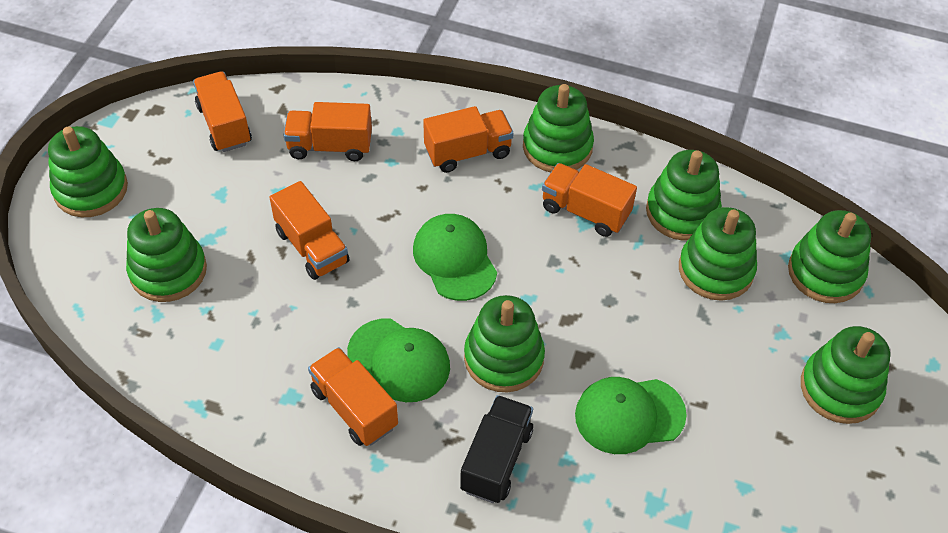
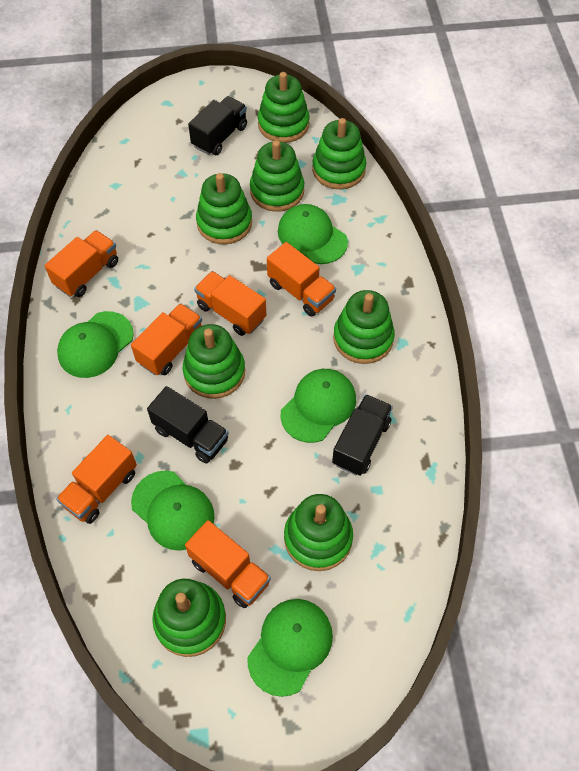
black truck: 1 -> 3
green cap: 3 -> 5

